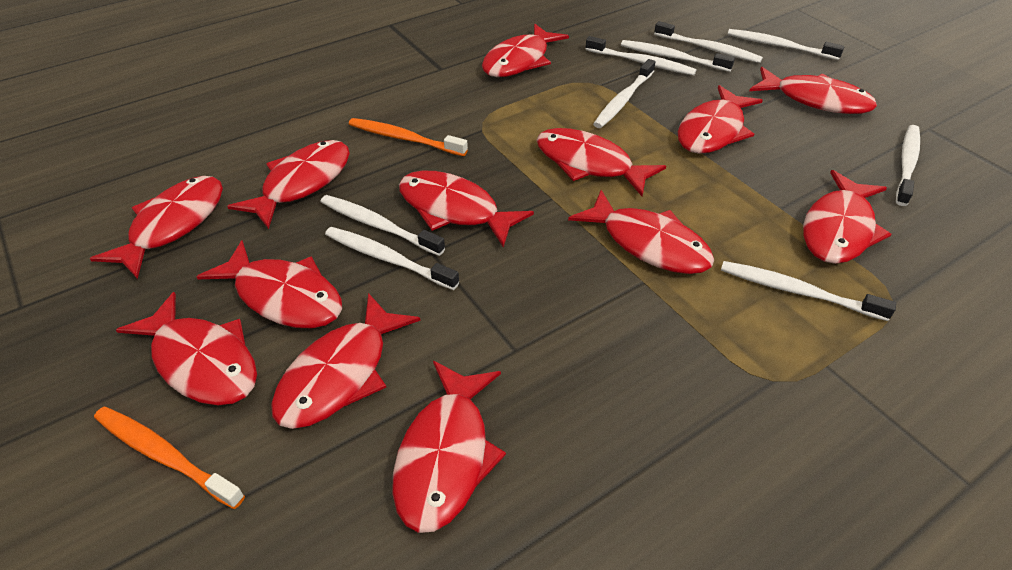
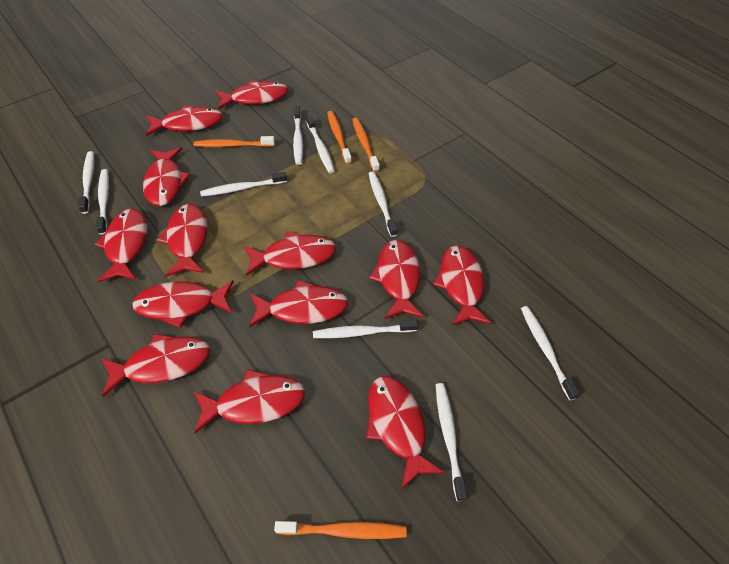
orange toothbrush: 2 -> 4

